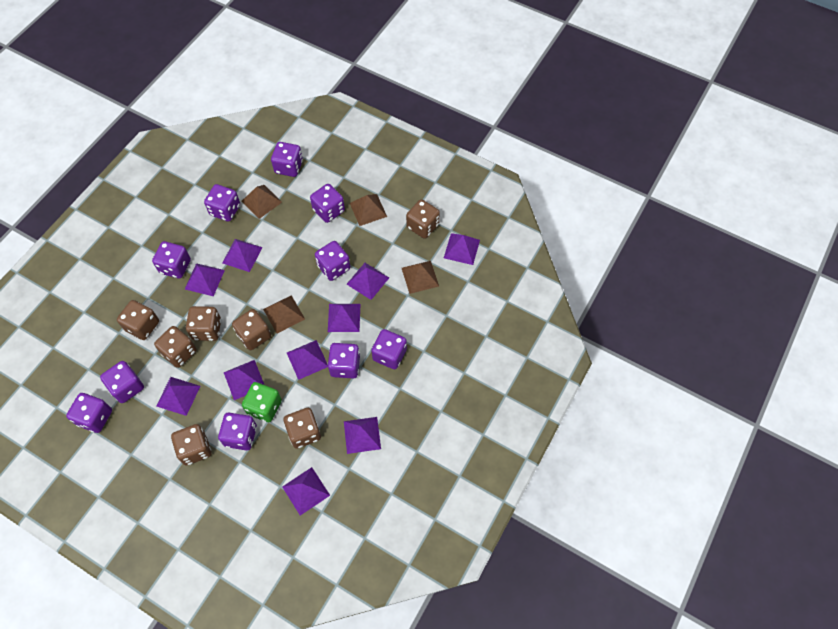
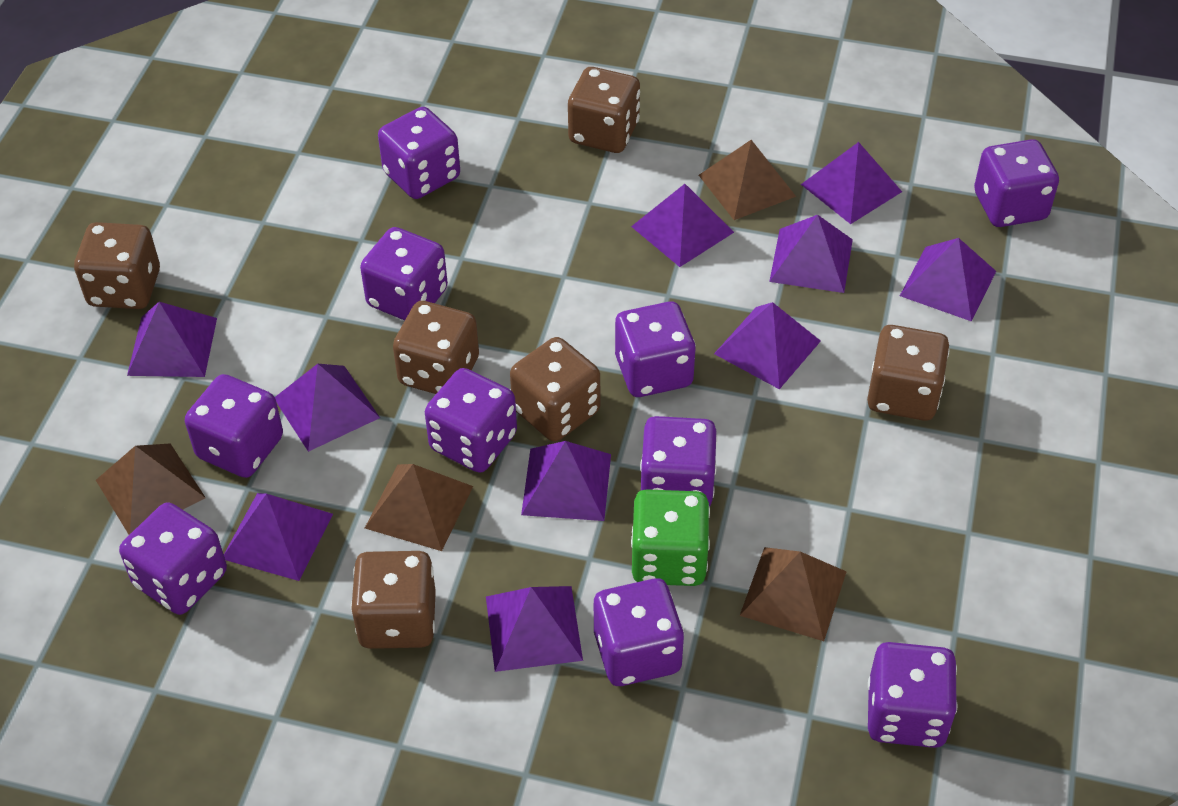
brown dice: 7 -> 6

